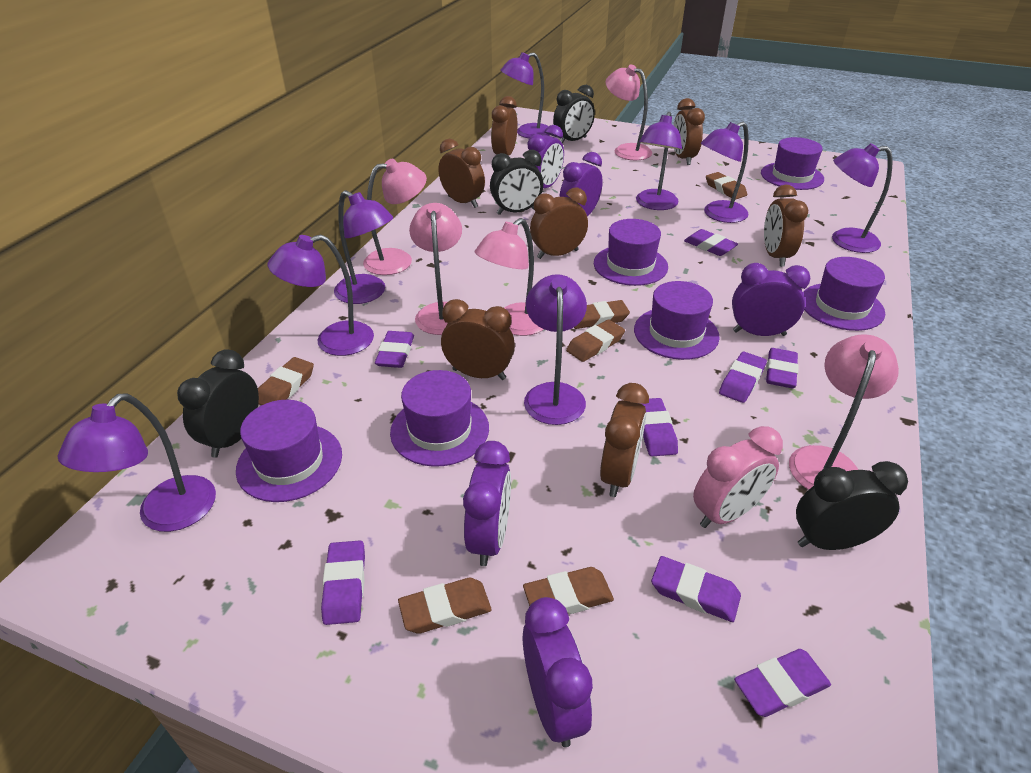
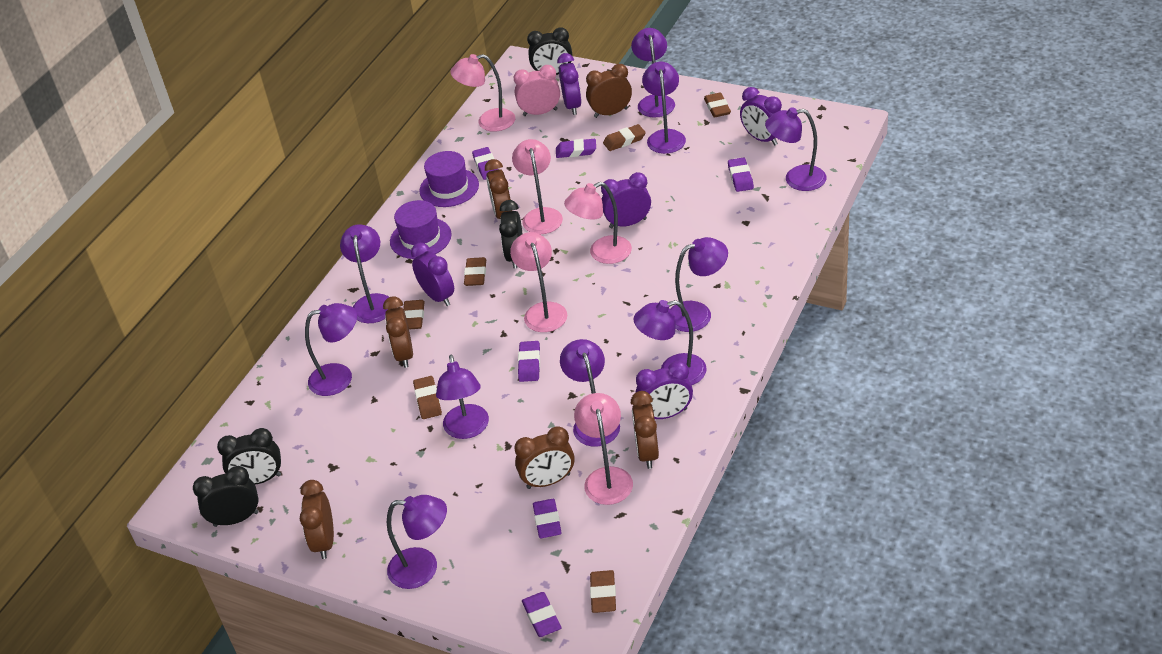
brown clock: 7 -> 6
purple eraser: 8 -> 6
purple hat: 6 -> 2
purple lamp: 8 -> 10

